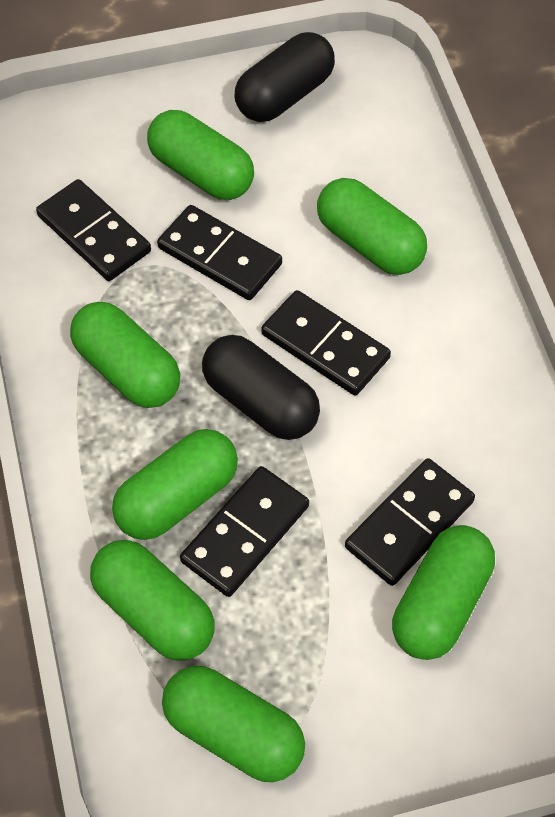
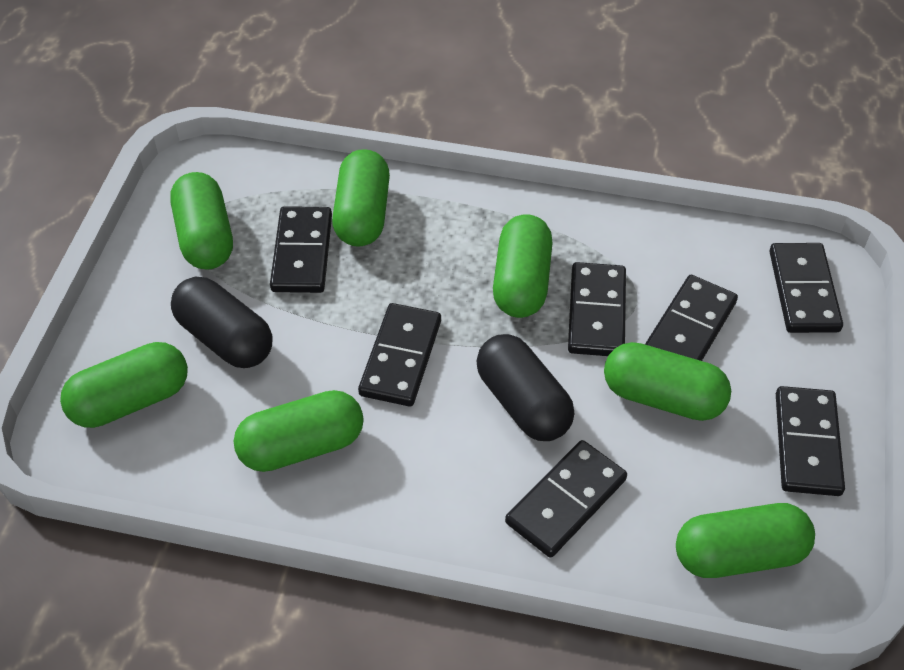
black domino: 5 -> 7

